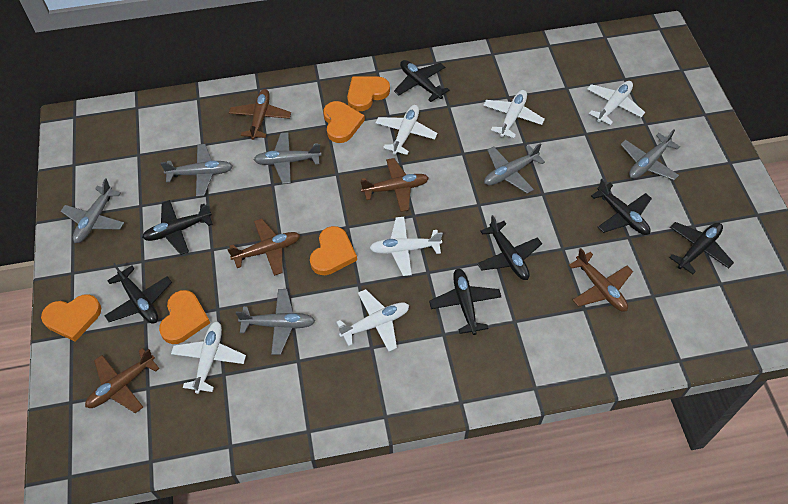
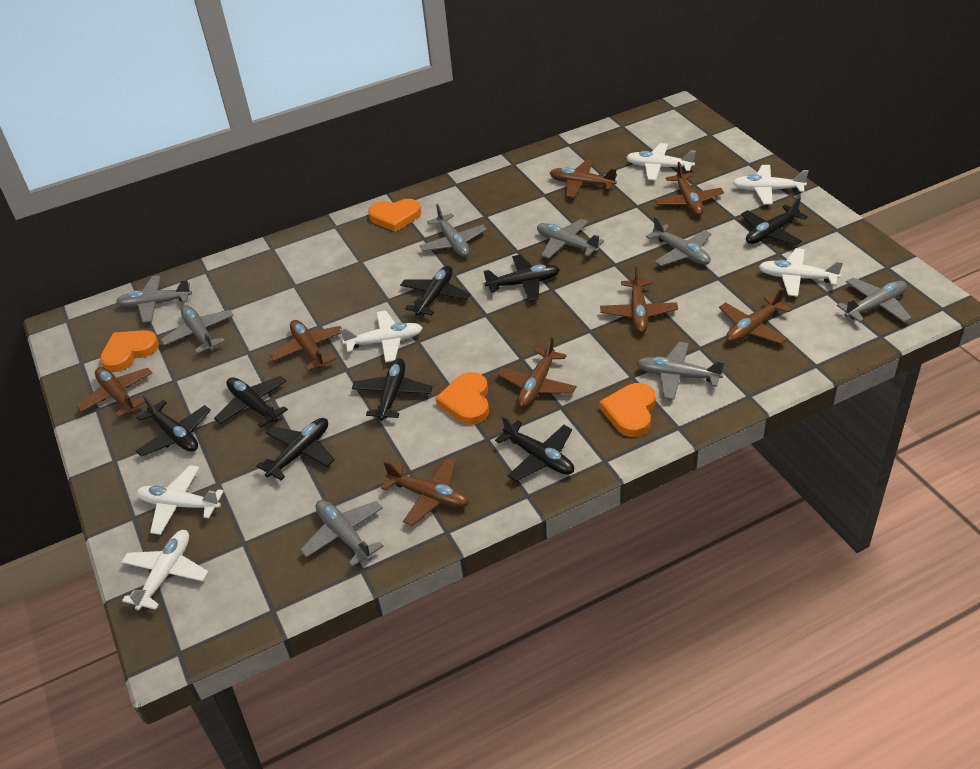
black plane: 7 -> 8
brown plane: 5 -> 8
grey plane: 6 -> 8
orange heart: 5 -> 4

